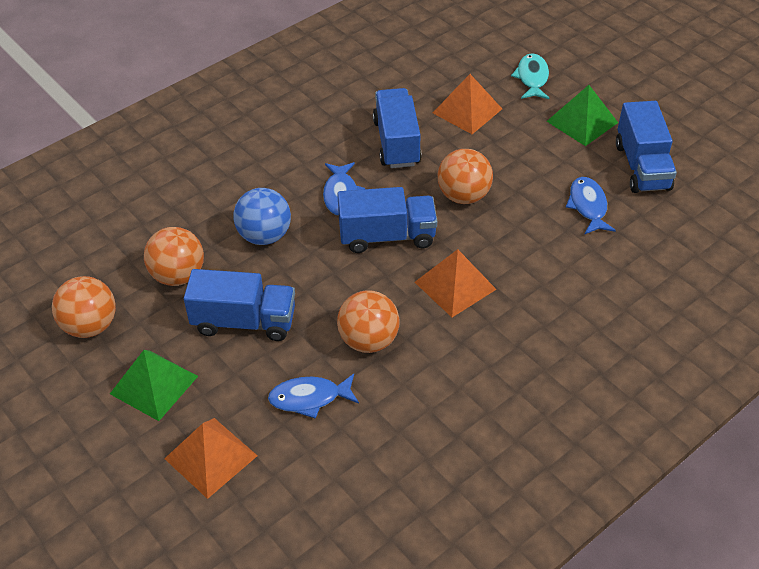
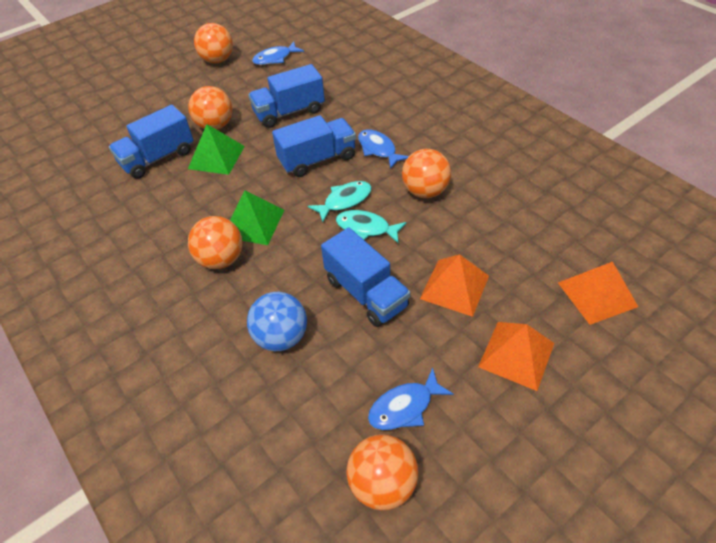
orange ball: 4 -> 5
turquoise fish: 1 -> 2

